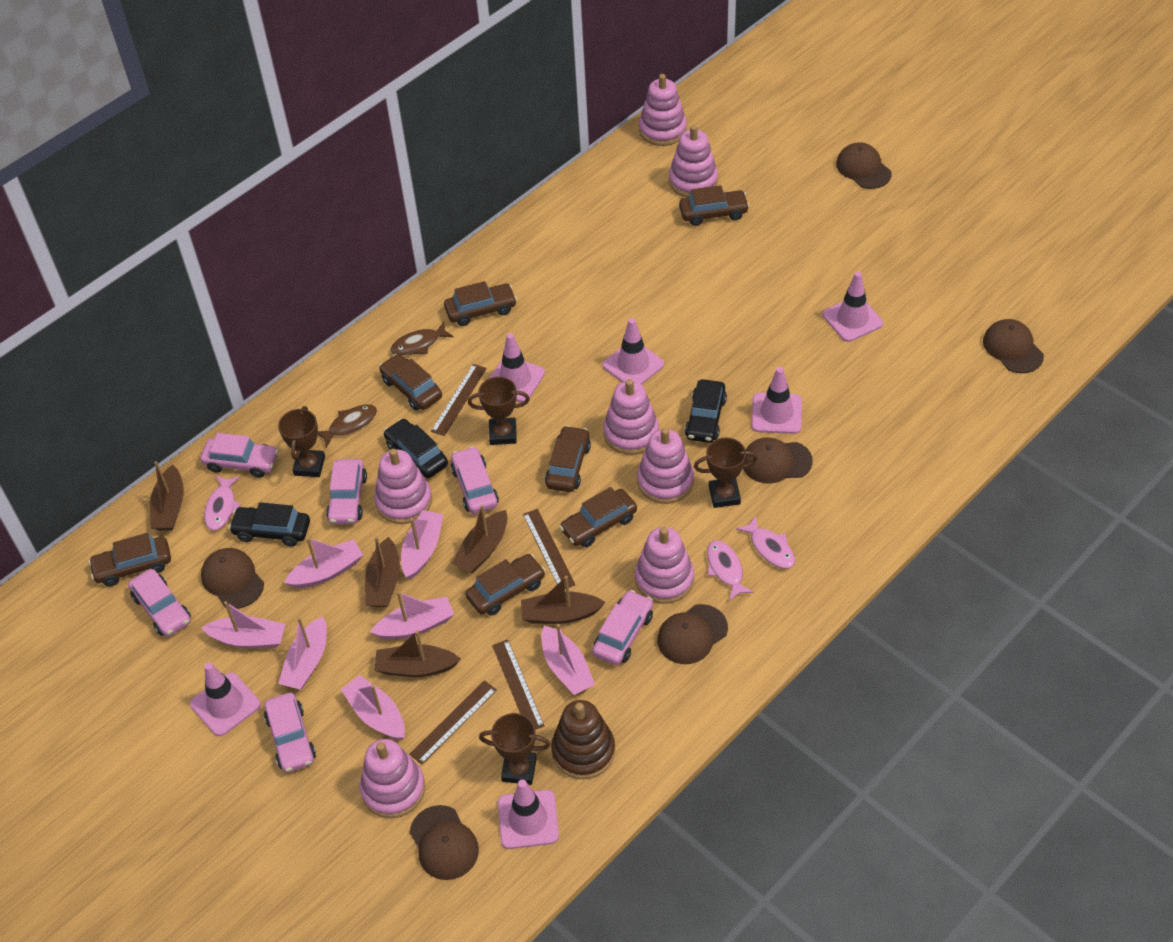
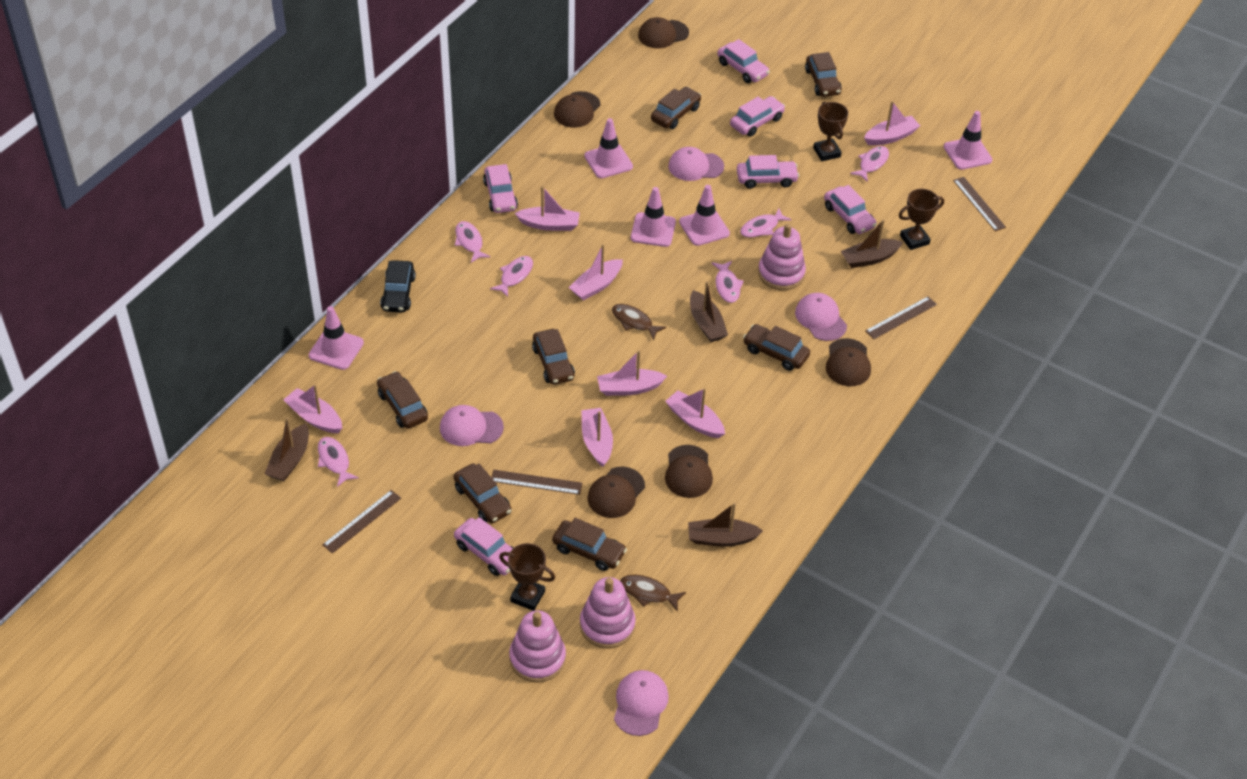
black car: 3 -> 1
brown boat: 5 -> 4
brown cap: 6 -> 5
brown stacking toy: 1 -> 0
brown trophy: 4 -> 3
pink cap: 0 -> 4
pink fish: 3 -> 6
pink stacking toy: 7 -> 3
pink traffic cone: 6 -> 5

